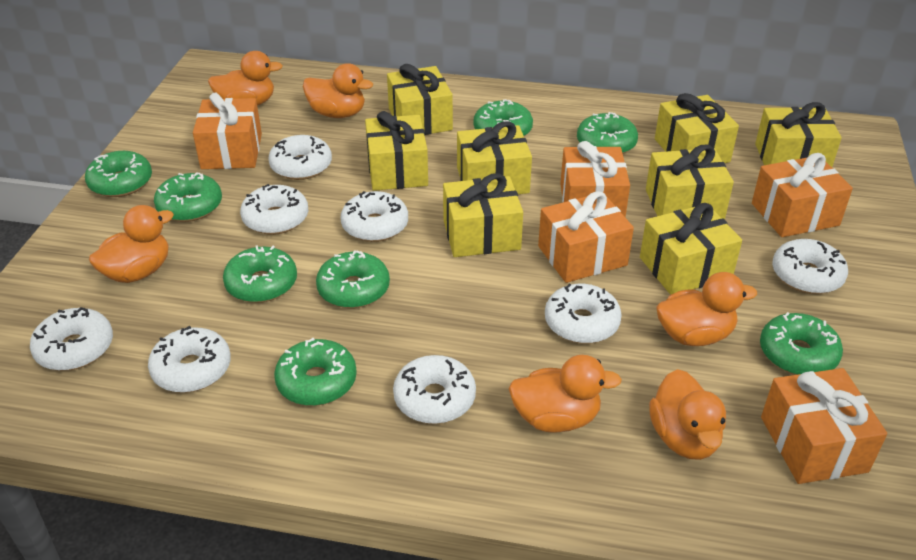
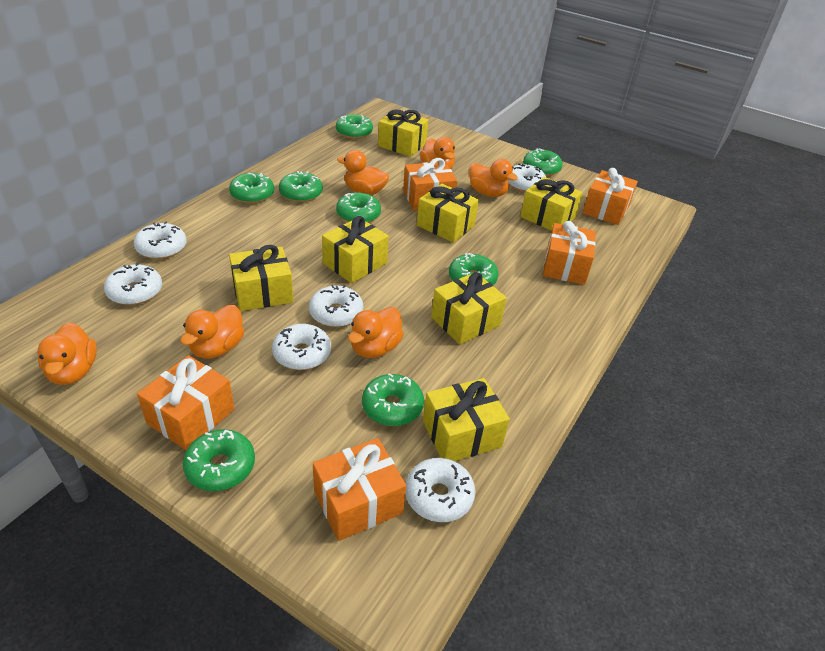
white donut: 8 -> 6
yellow gift: 8 -> 7

